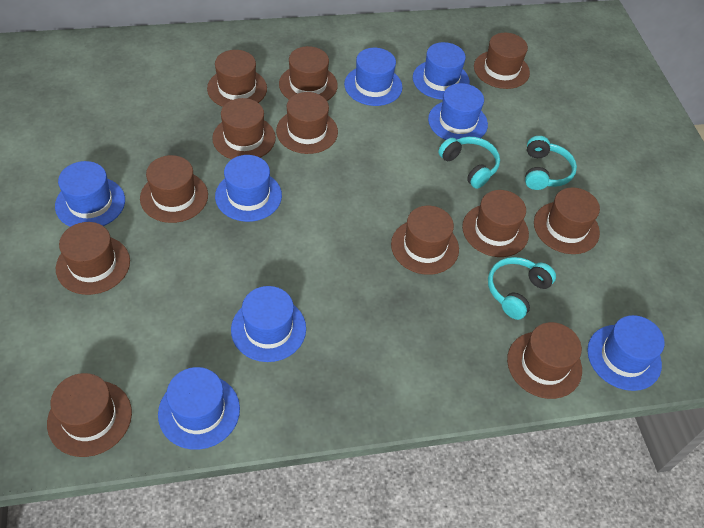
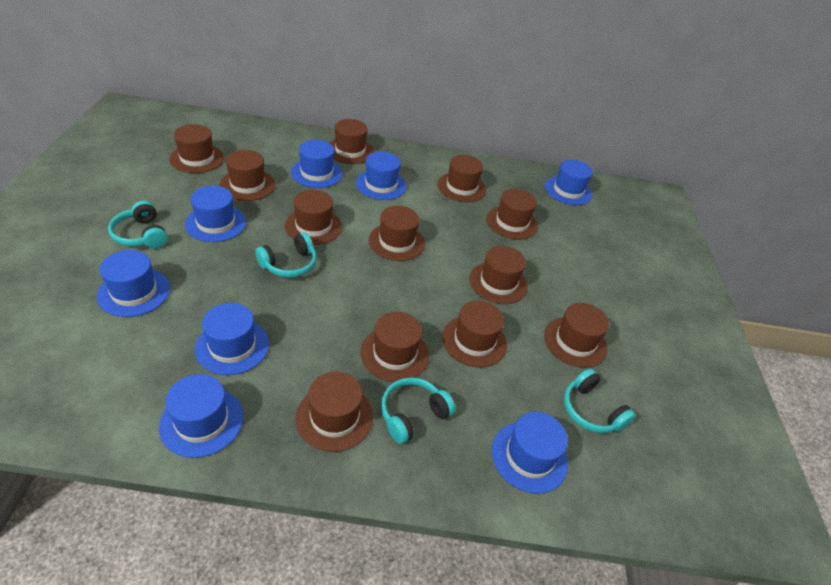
turquoise headphones: 3 -> 4

